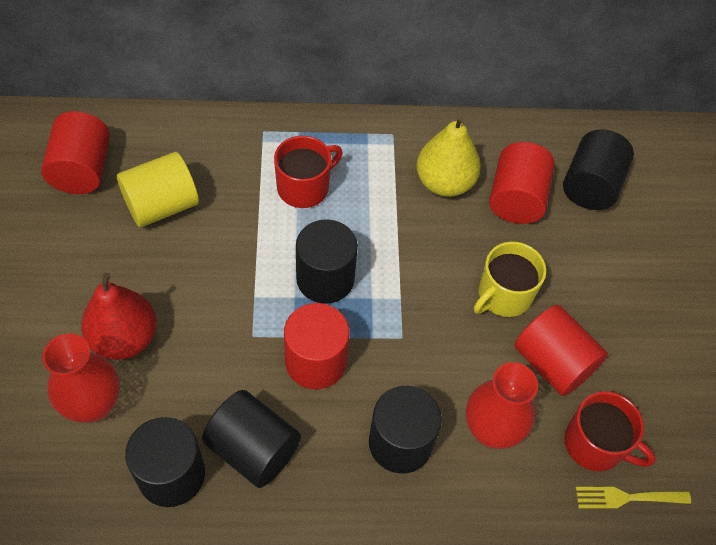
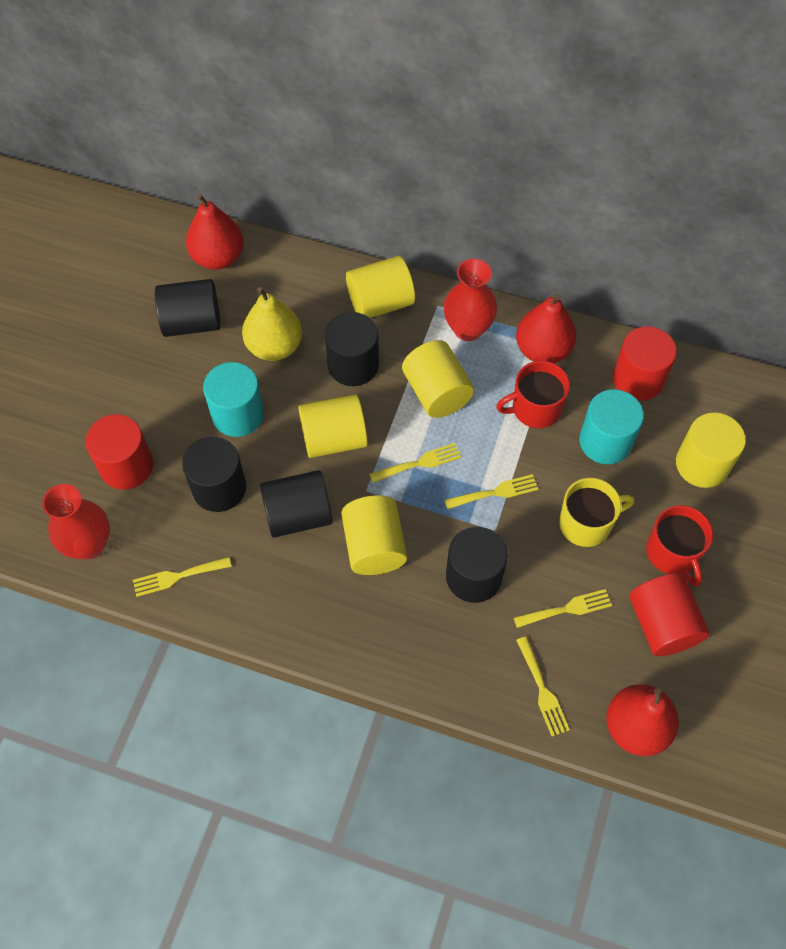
red cylinder: 4 -> 3
red pear: 1 -> 3
turquoise cylinder: 0 -> 2
yellow cylinder: 1 -> 5
yellow fork: 1 -> 5

